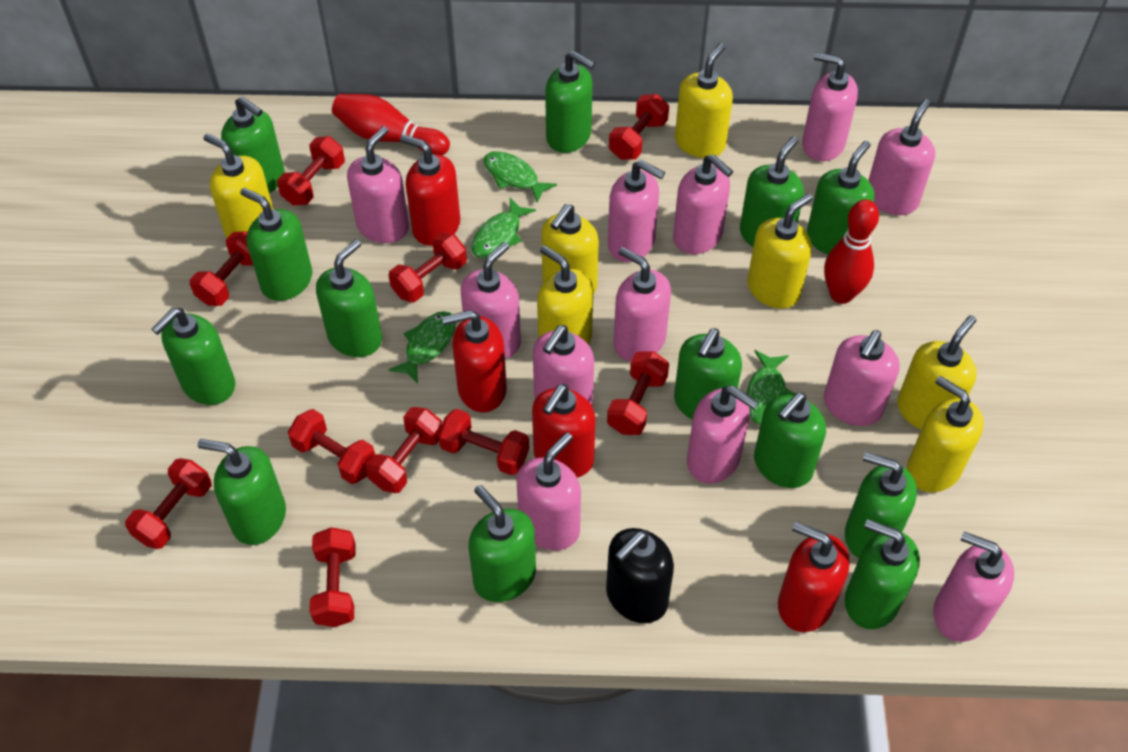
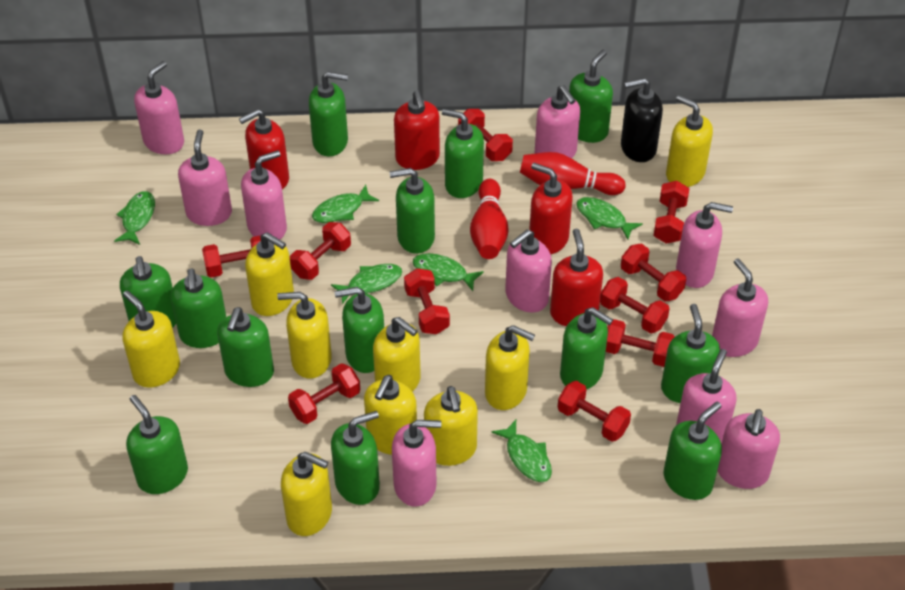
green fish: 4 -> 6
pink soap dispenser: 12 -> 10
yellow soap dispenser: 7 -> 9

